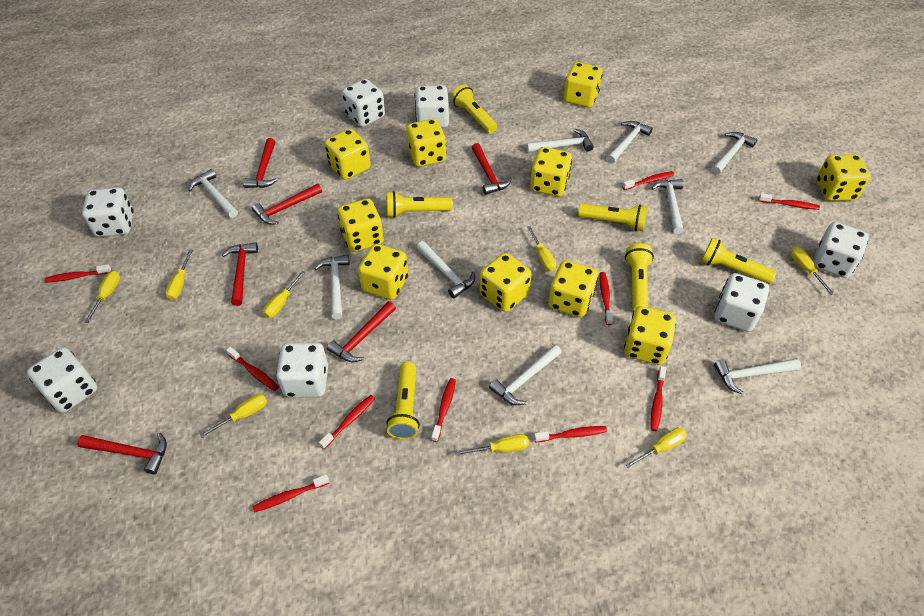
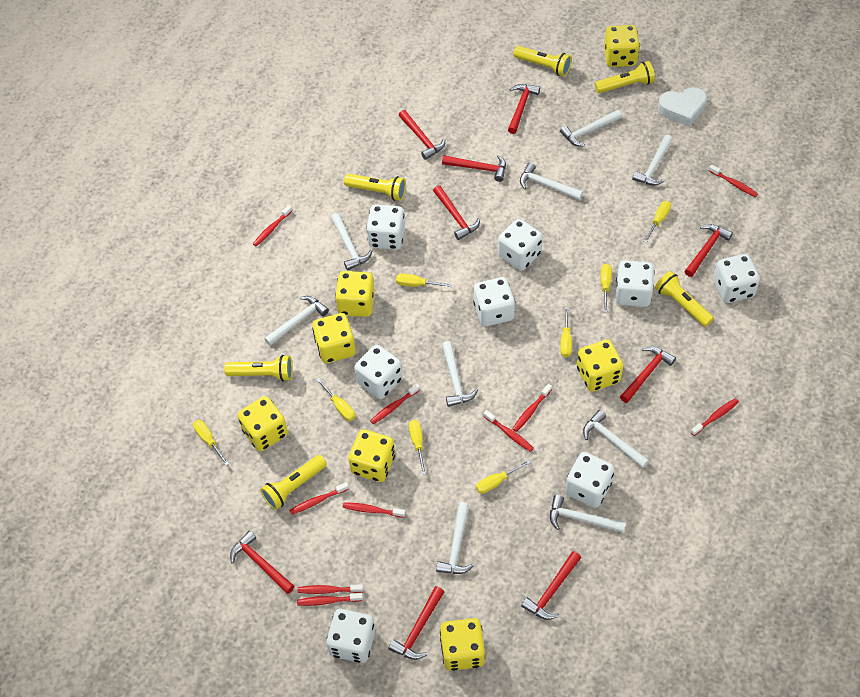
red hammer: 6 -> 9
white dice: 7 -> 8
white heart: 0 -> 1
yellow dice: 10 -> 7

